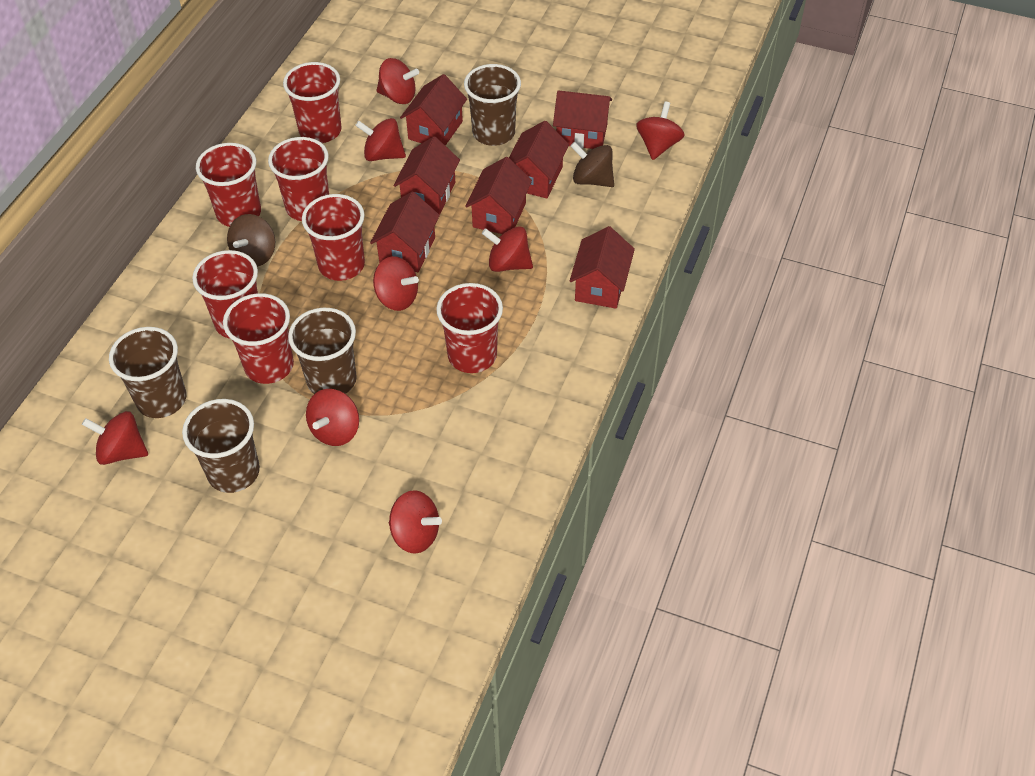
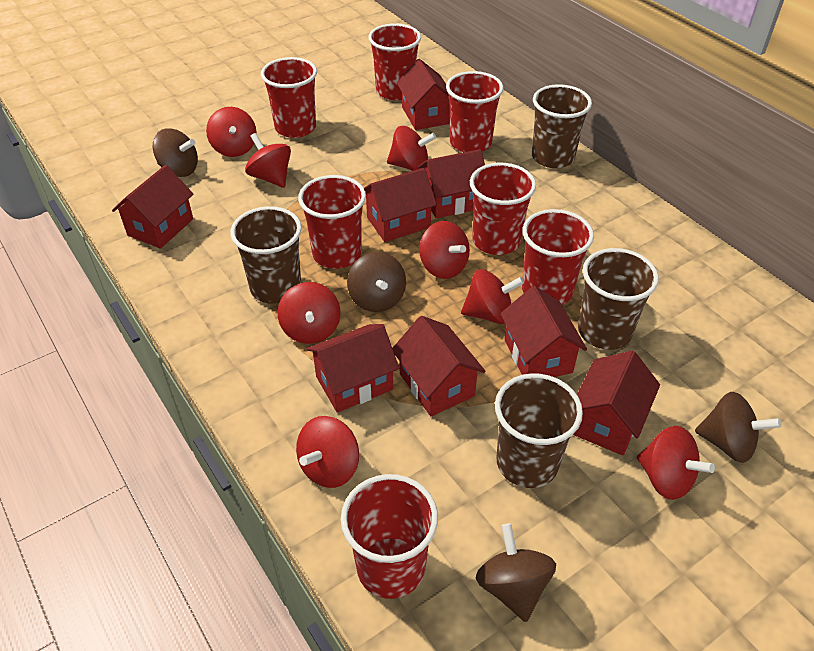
brown spinning top: 2 -> 4
red house: 7 -> 8

